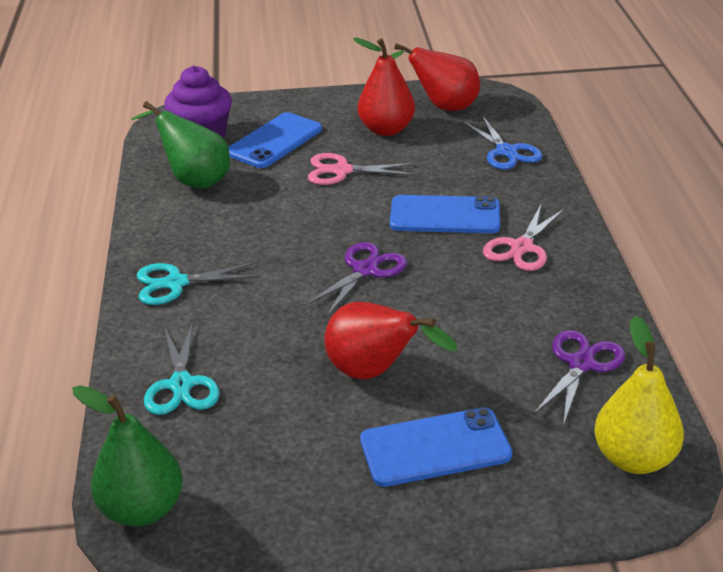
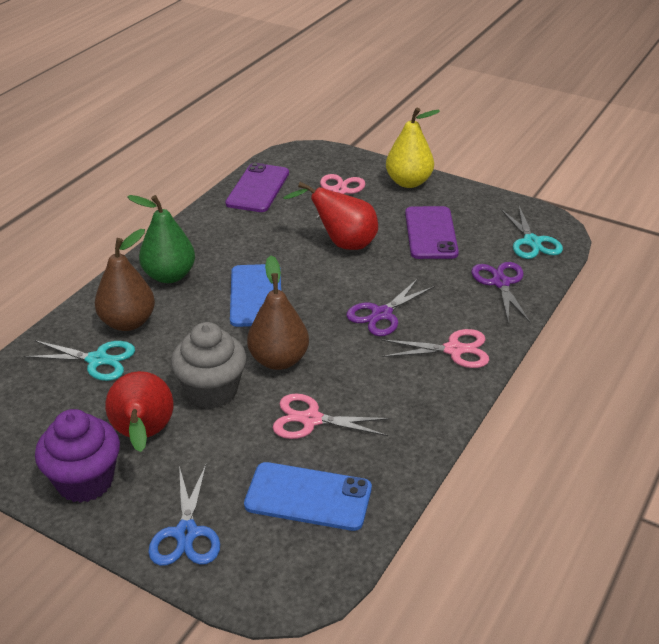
blue phone: 3 -> 2
brown pear: 0 -> 2
green pear: 2 -> 1
grey cupcake: 0 -> 1
pink scissors: 2 -> 3
purple phone: 0 -> 2
red pear: 3 -> 2

